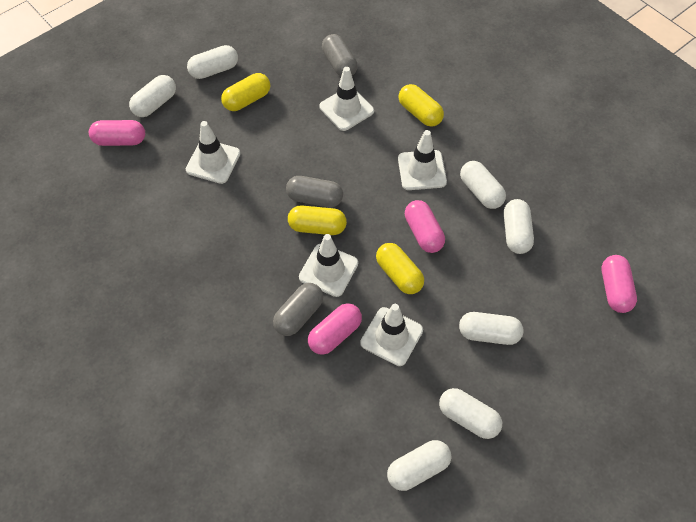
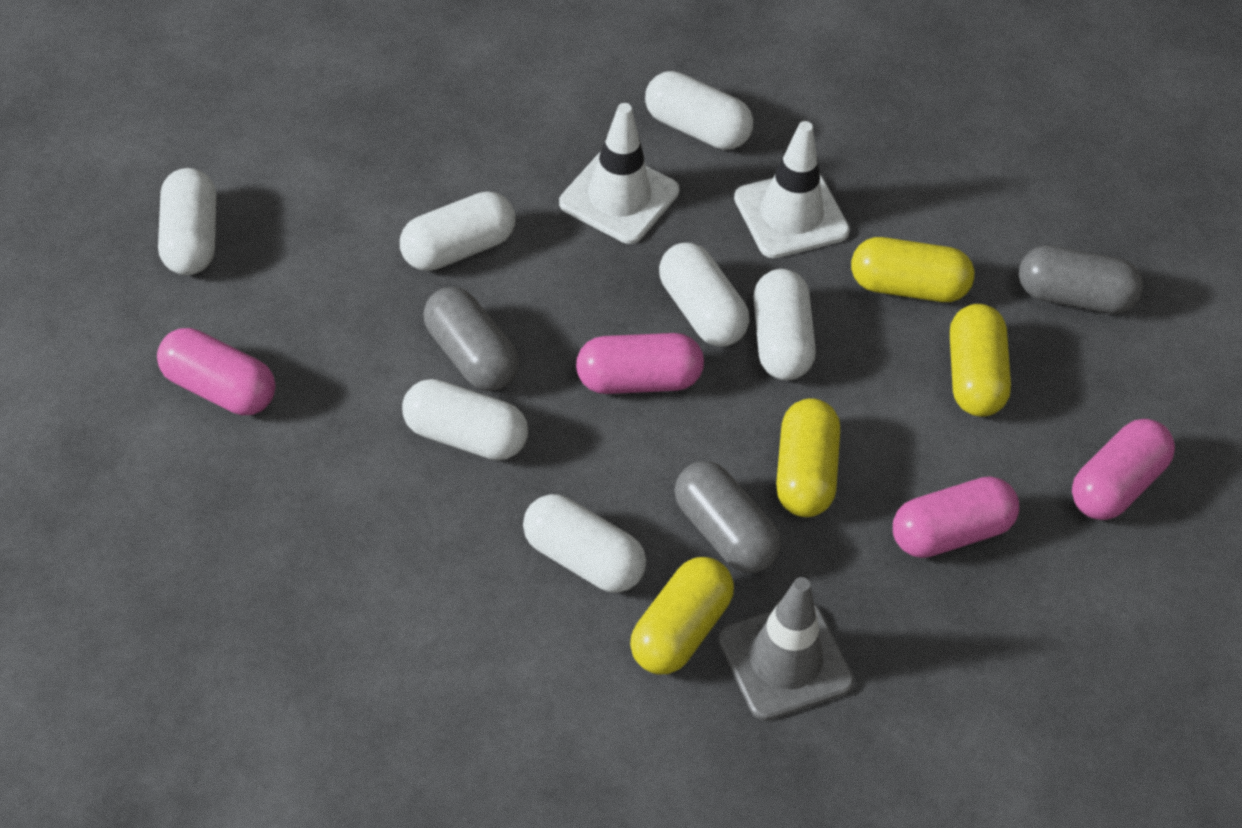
grey traffic cone: 0 -> 1
white traffic cone: 5 -> 2

